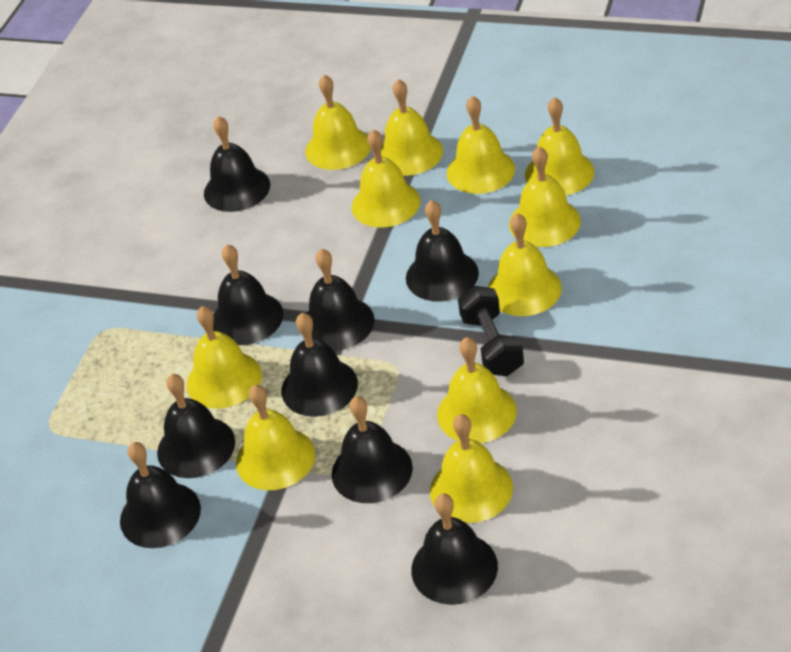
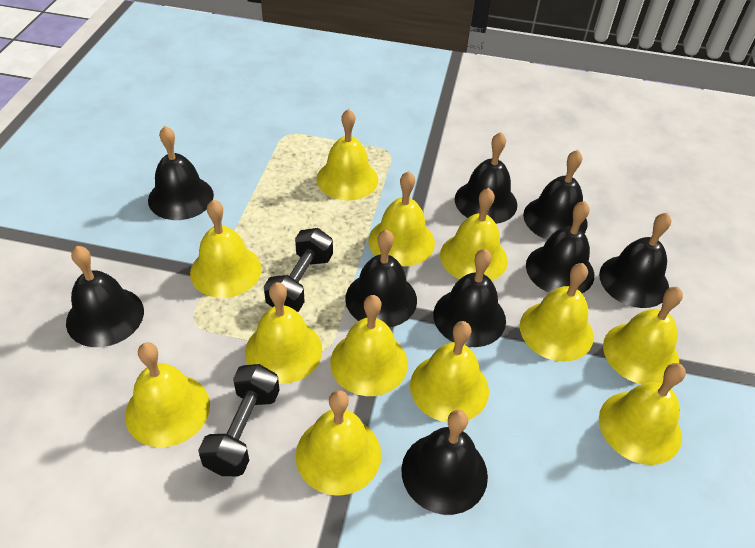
black dumbbell: 1 -> 2
yellow bell: 11 -> 12

